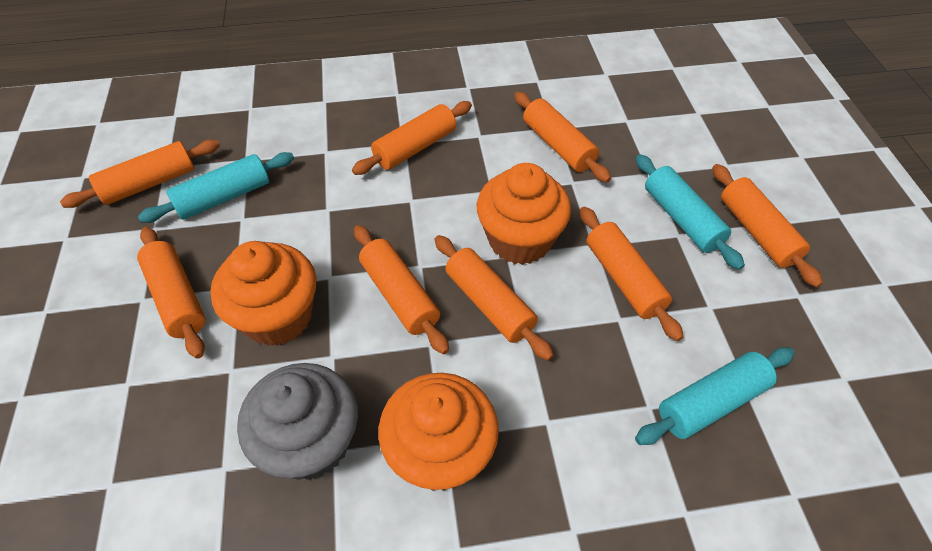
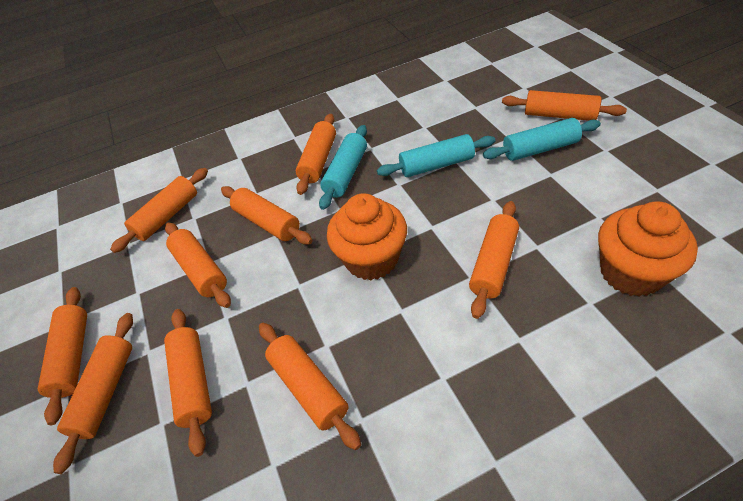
grey cupcake: 1 -> 0
orange cupcake: 3 -> 2
orange rolling pin: 8 -> 10

